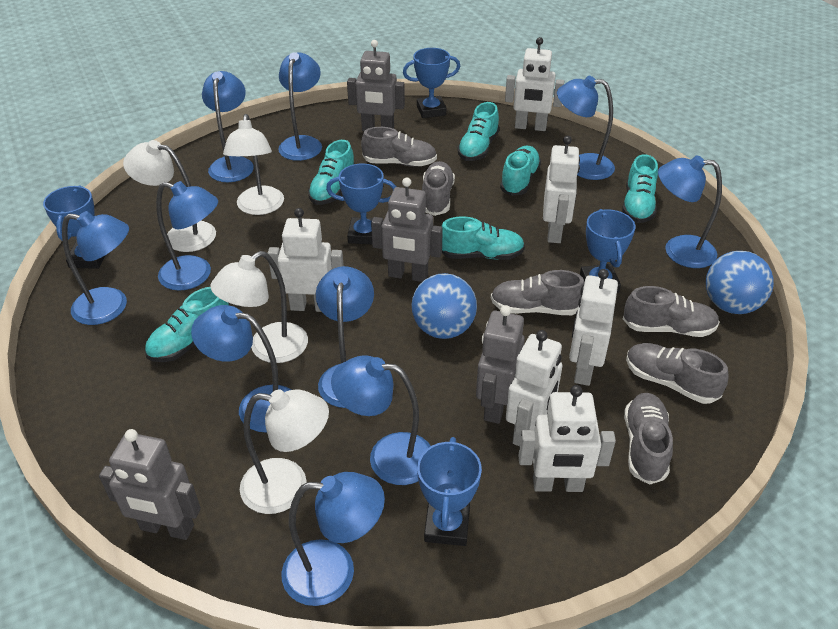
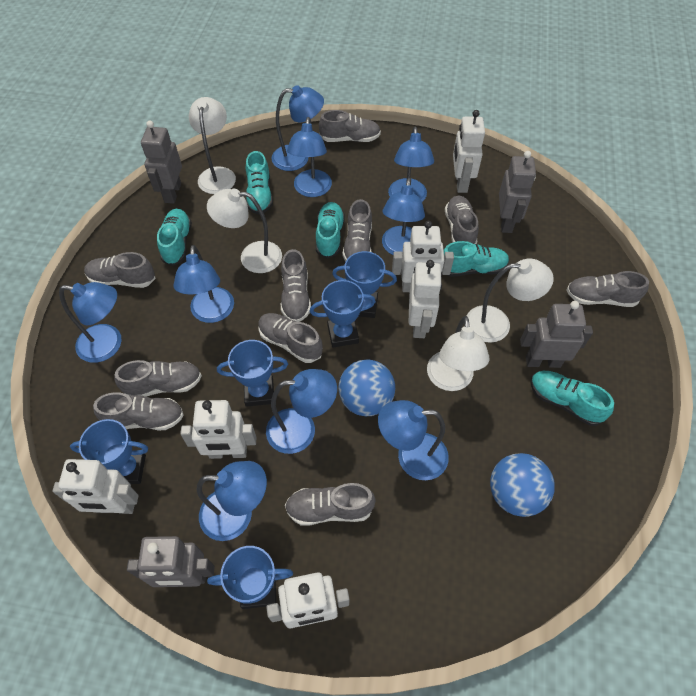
blue lamp: 10 -> 9
grey shoe: 6 -> 10
turquoise shoe: 6 -> 5

